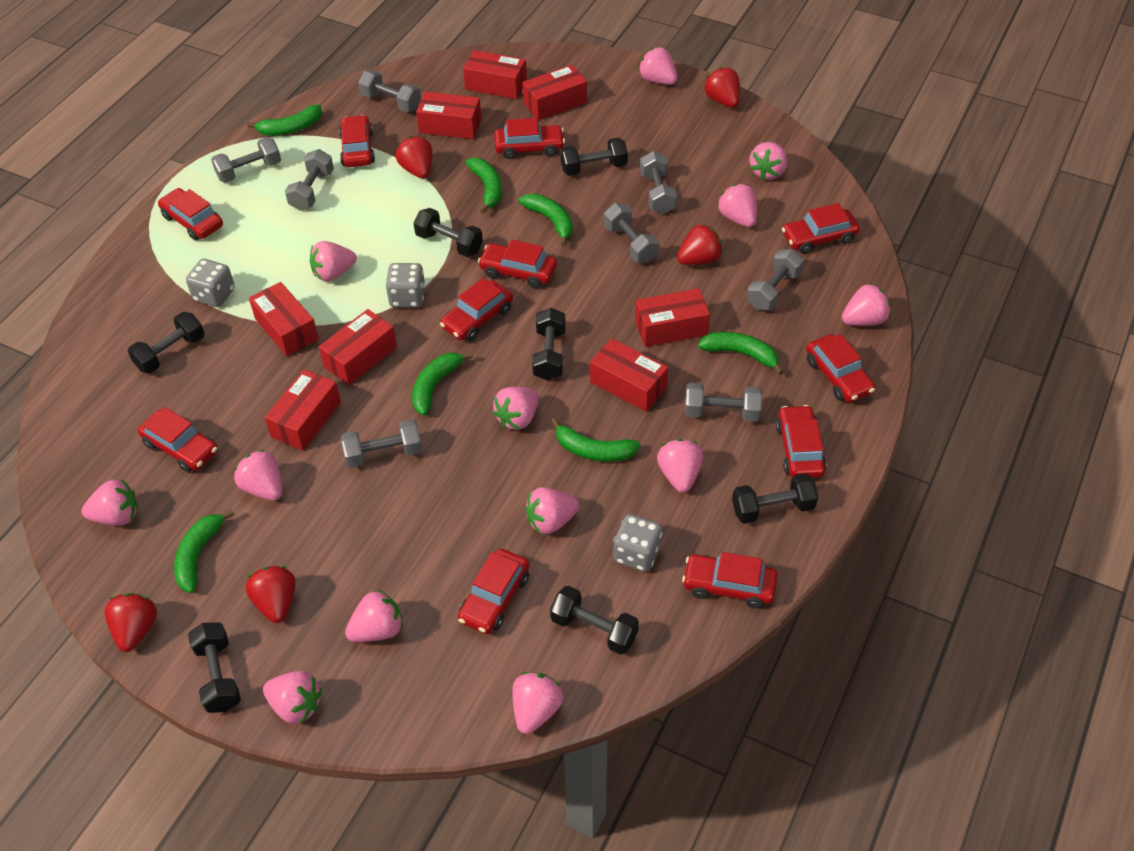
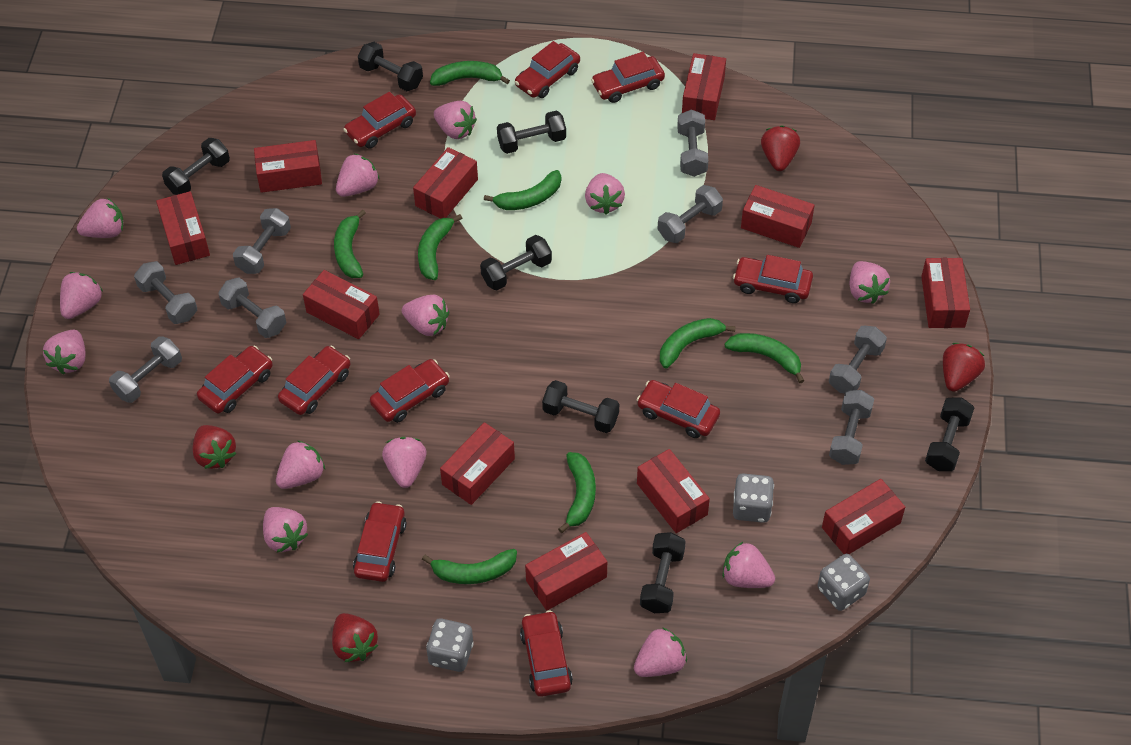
green banana: 7 -> 8
red box: 8 -> 11
red car: 11 -> 10
red strawberry: 5 -> 4

